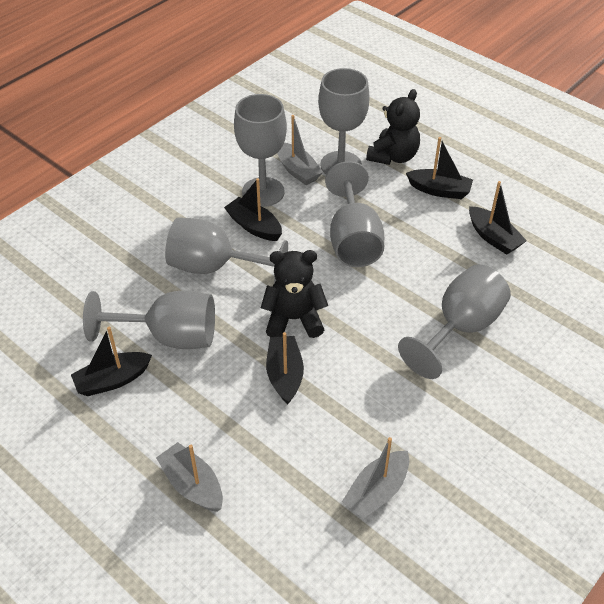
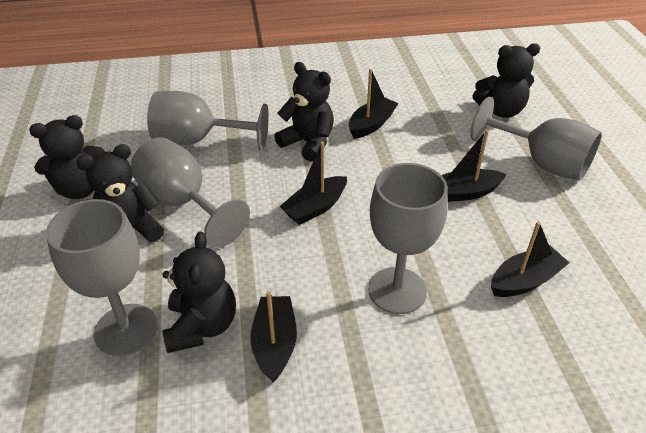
black teddy bear: 2 -> 5
grey boat: 3 -> 0
grey goblet: 6 -> 5

